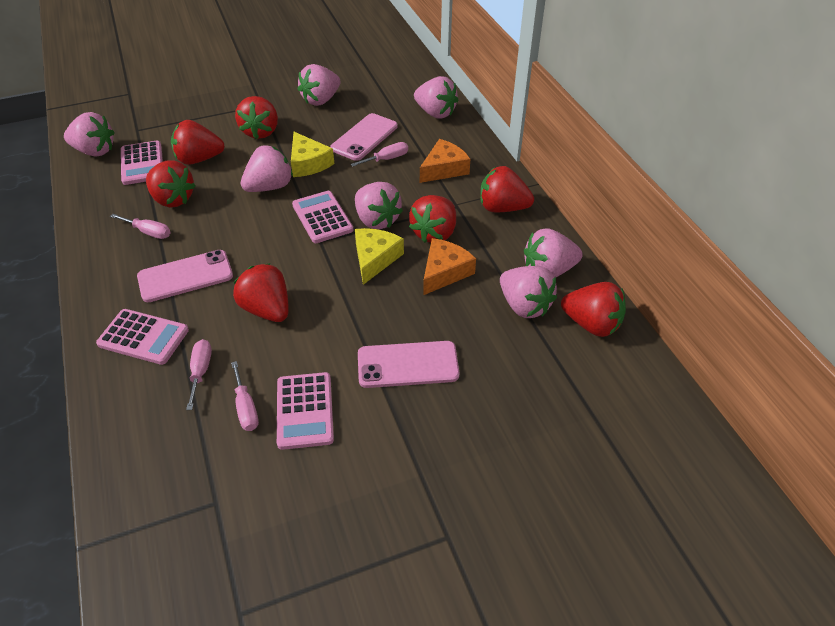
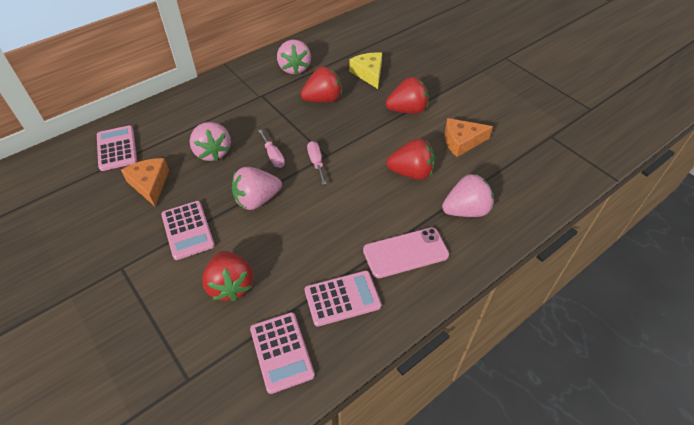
pink phone: 3 -> 1
pink screwdriver: 4 -> 2
pink strawberry: 7 -> 4
red strawberry: 7 -> 4
yellow cheese: 2 -> 1

